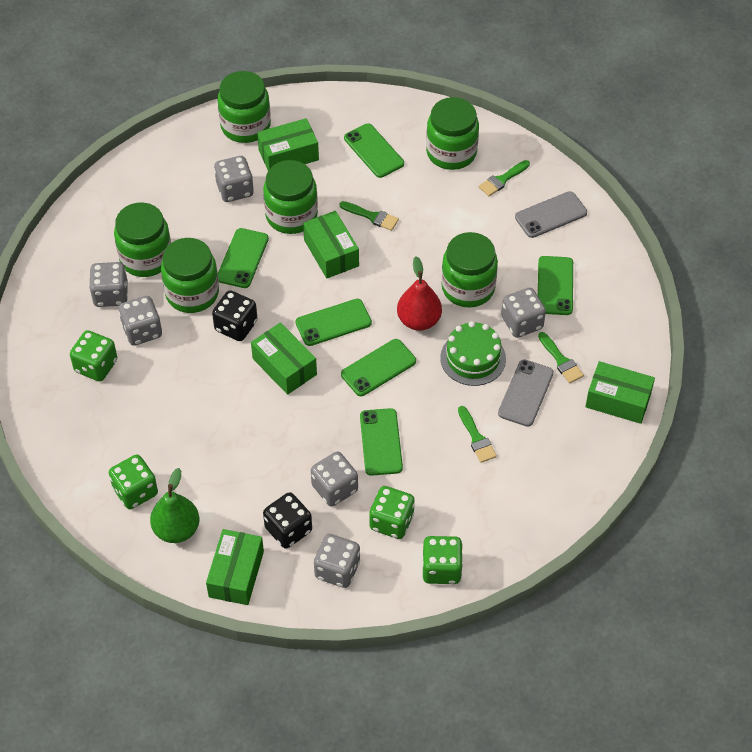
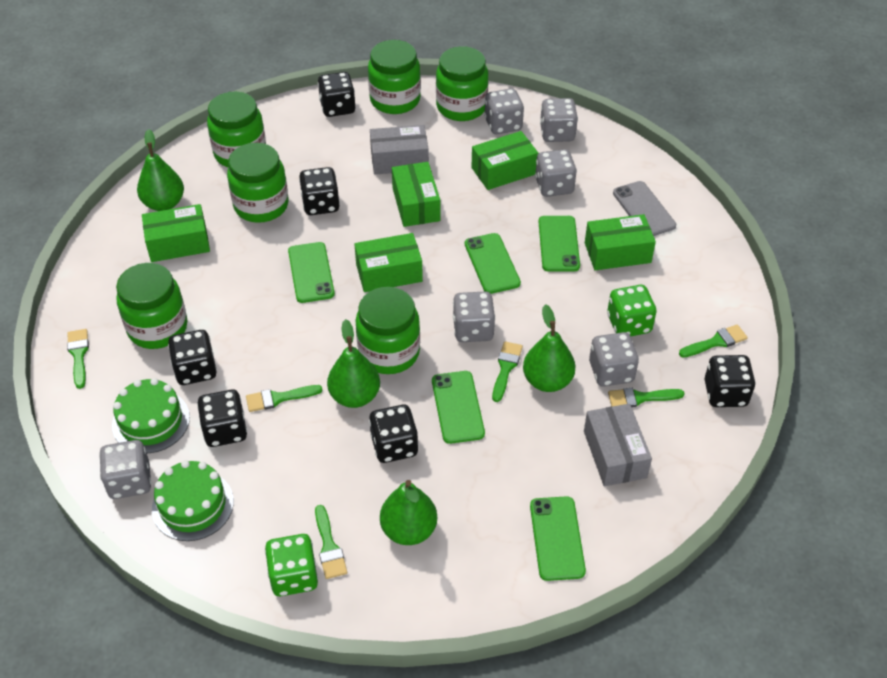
black dice: 2 -> 6
green brush: 4 -> 6
green cake: 1 -> 2
green dice: 4 -> 2
green pear: 1 -> 4
green phone: 6 -> 5
grey box: 0 -> 2
grey phone: 2 -> 1
red pear: 1 -> 0

